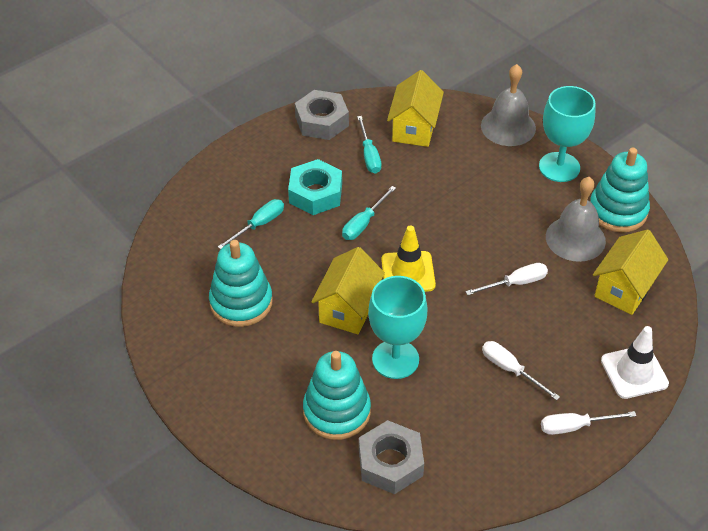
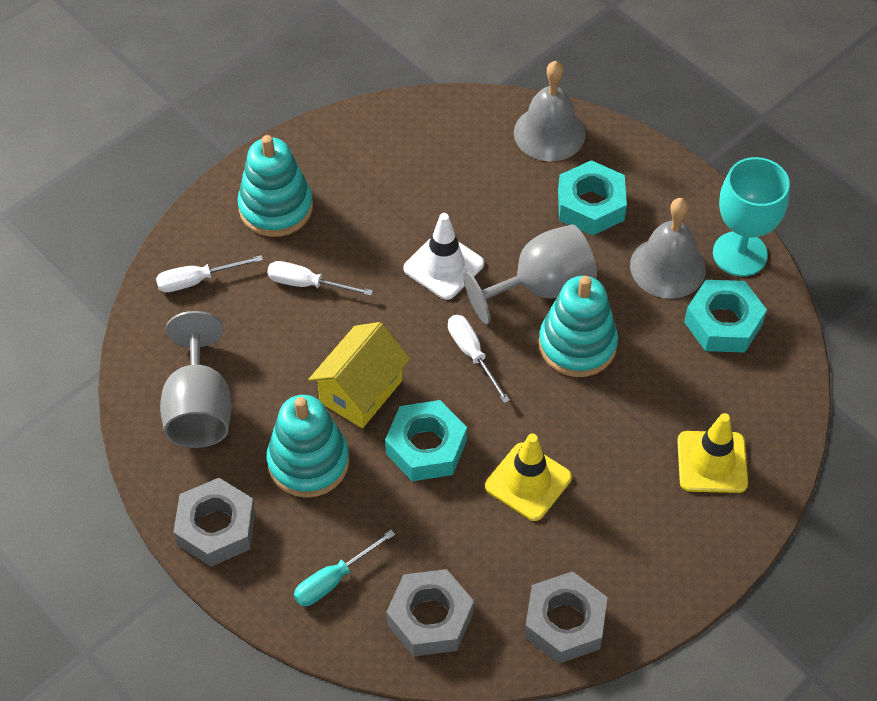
grey goblet: 0 -> 2
grey nut: 2 -> 3
turquoise goblet: 2 -> 1
turquoise nut: 1 -> 3
turquoise screwdriver: 3 -> 1
yellow house: 3 -> 1
yellow traffic cone: 1 -> 2

